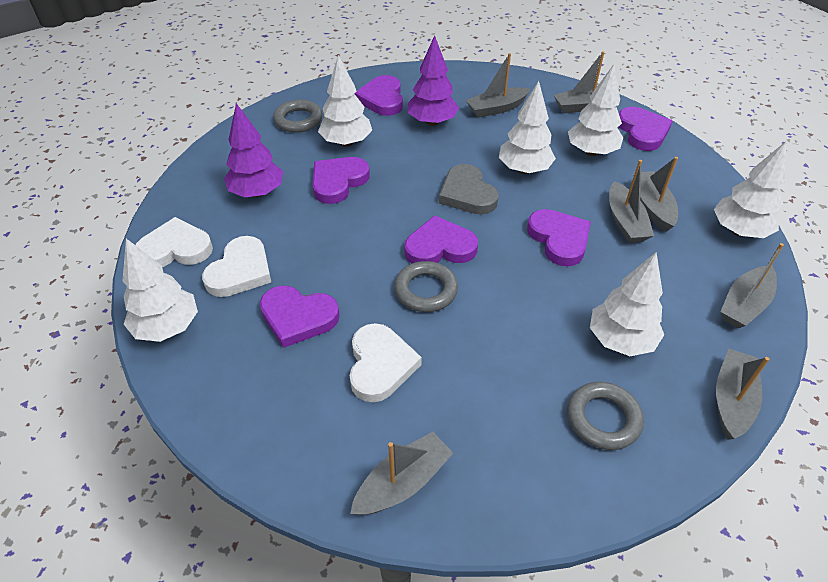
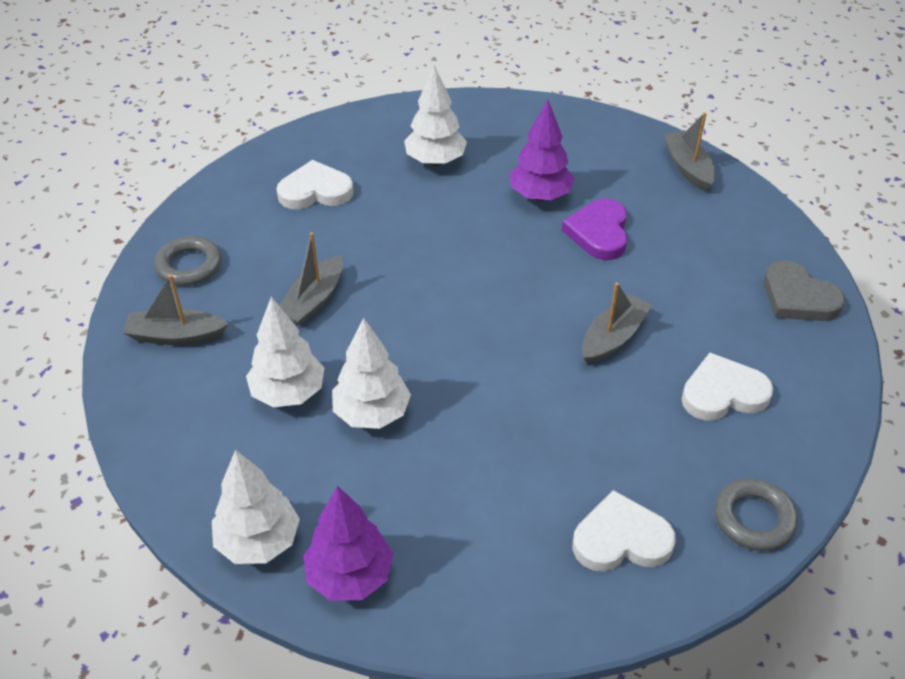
grey boat: 7 -> 4
grey ring: 3 -> 2
purple heart: 6 -> 1
white tree: 6 -> 4

